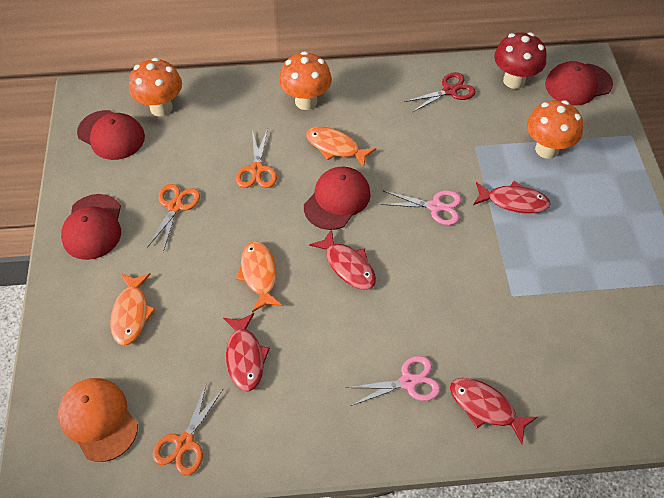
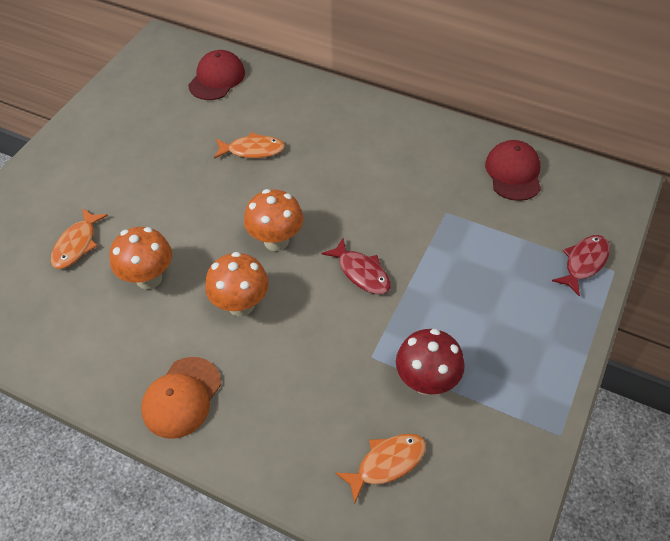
orange scissors: 3 -> 0
pink scissors: 2 -> 0
red cap: 4 -> 2
red fish: 4 -> 2
red scissors: 1 -> 0

